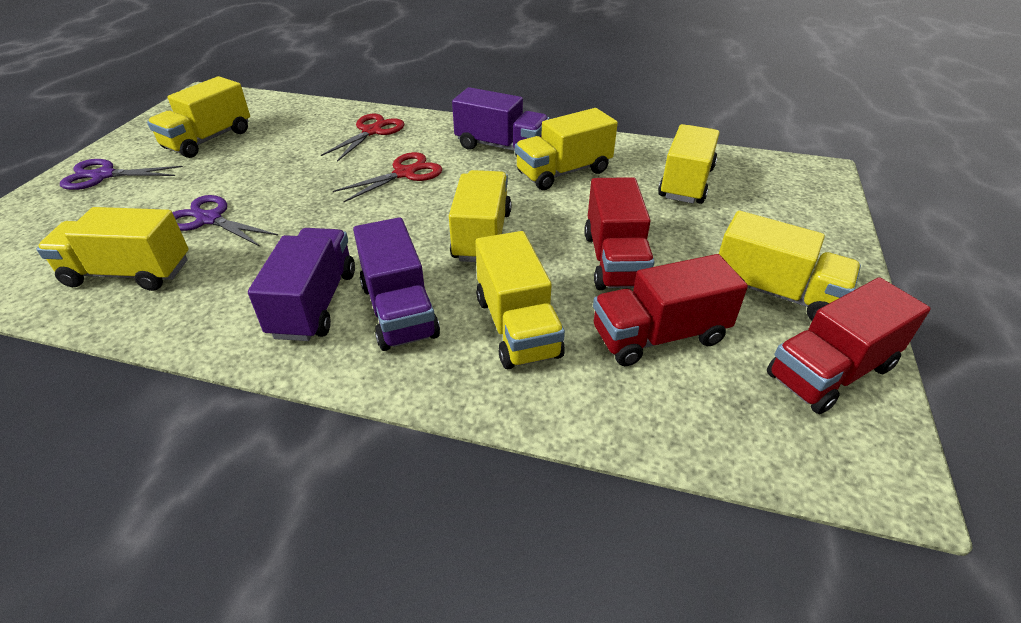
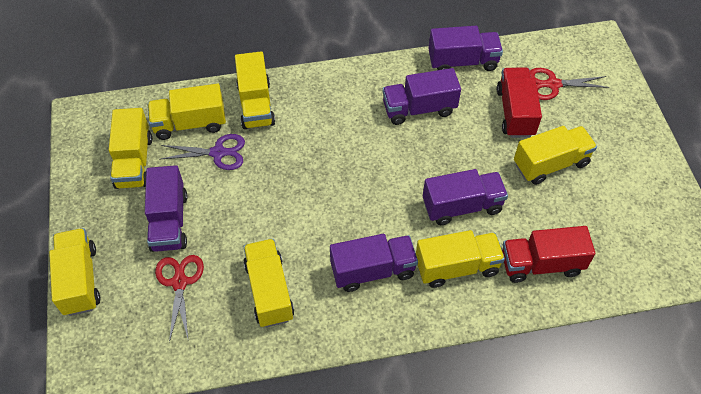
purple scissors: 2 -> 1
purple truck: 3 -> 5
red truck: 3 -> 2

